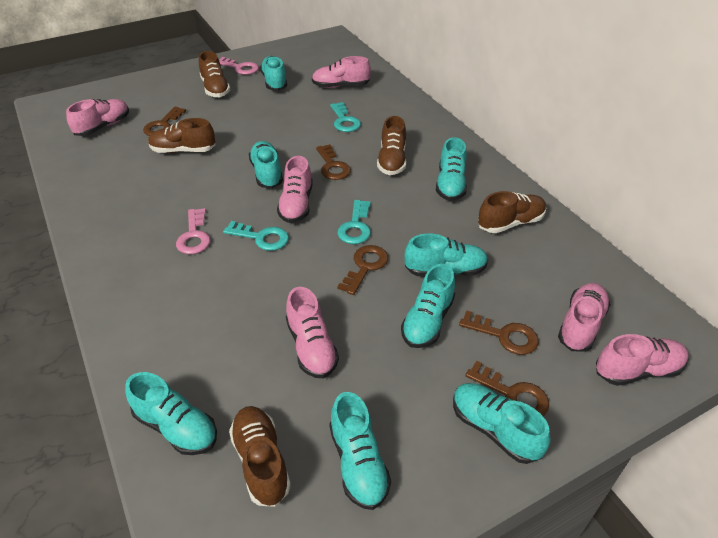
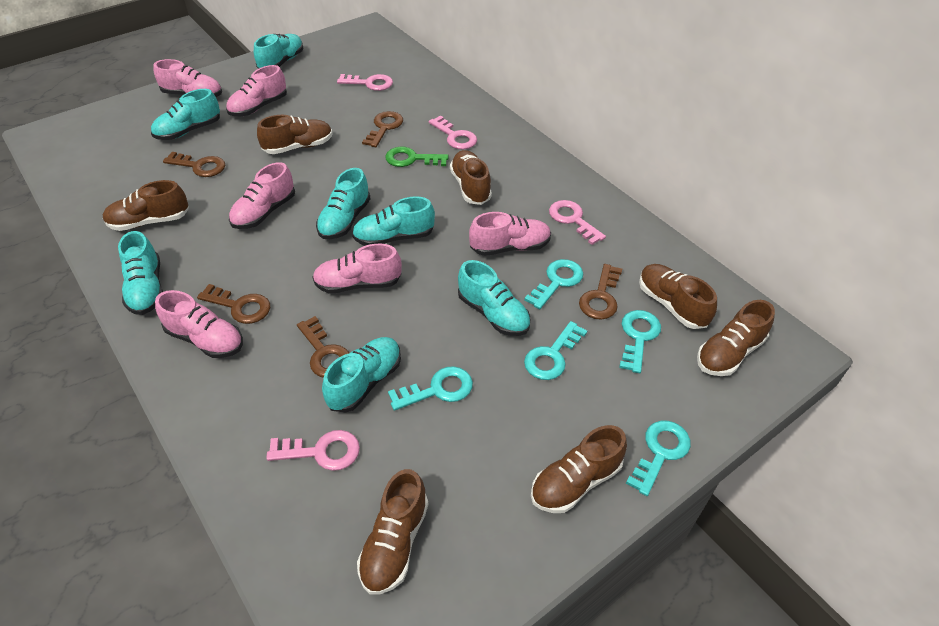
brown shoe: 5 -> 7
green key: 0 -> 1
pink key: 2 -> 4
turquoise key: 3 -> 5
turquoise shoe: 8 -> 7

